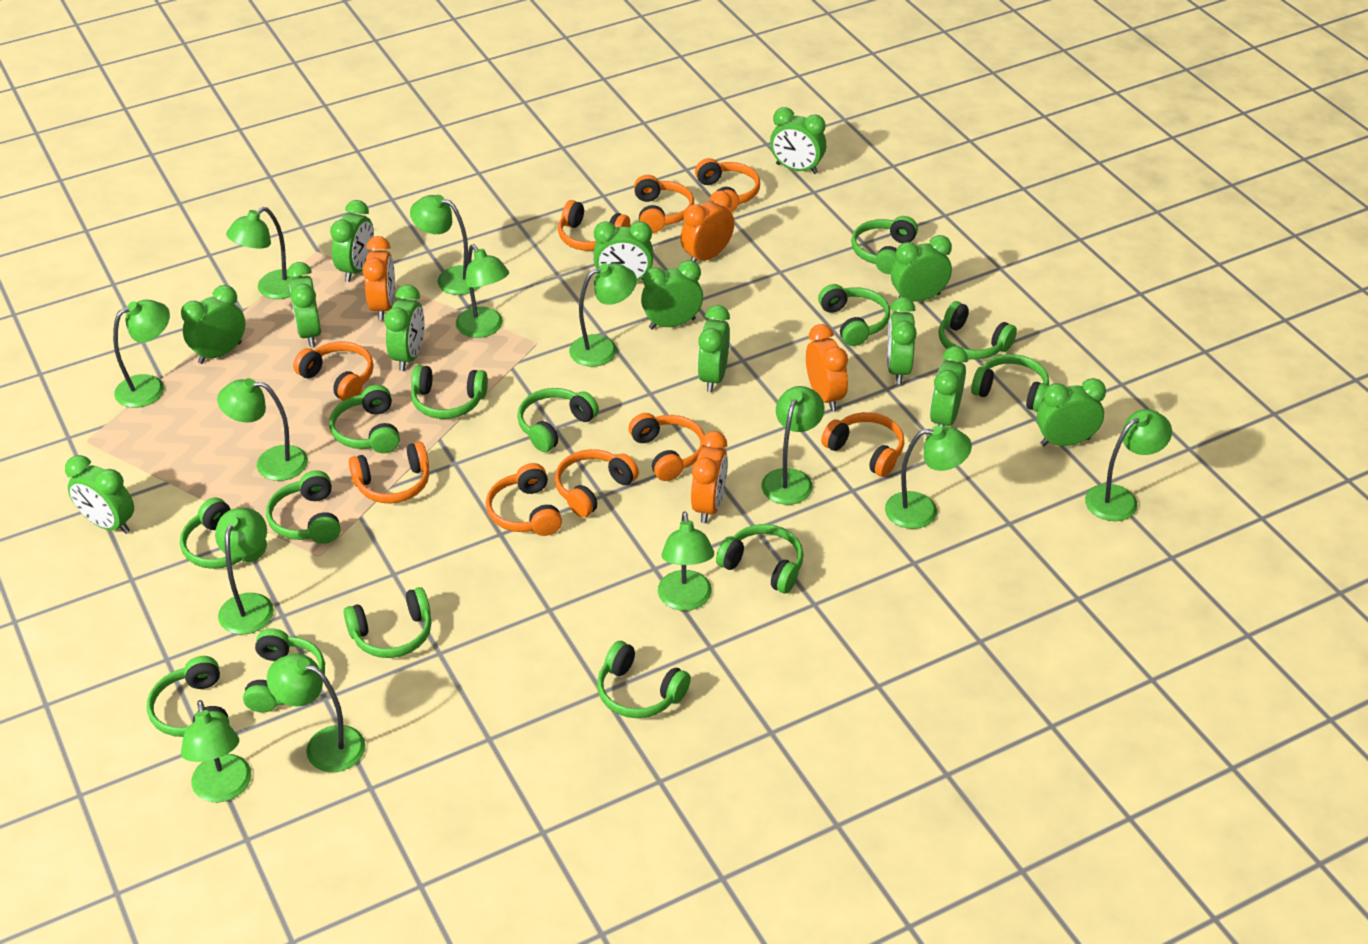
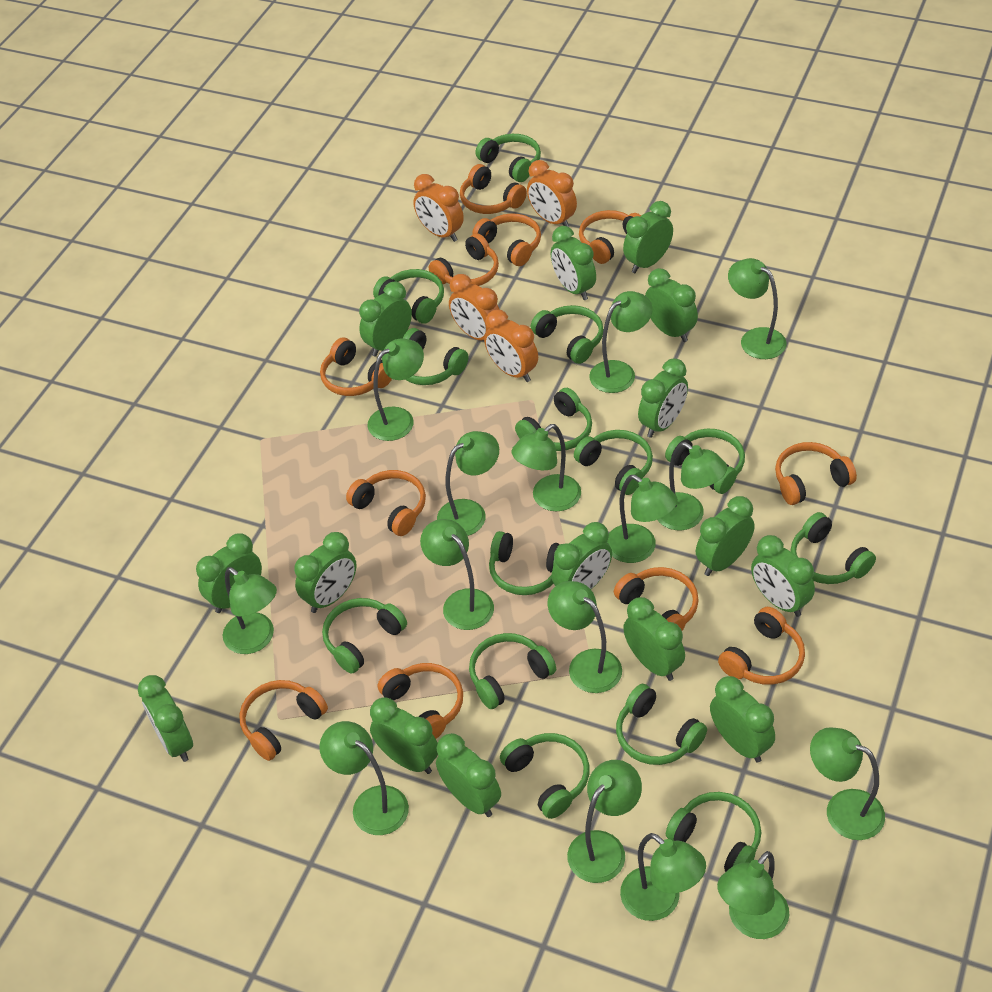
green clock: 13 -> 15
green lamp: 13 -> 15
orange headphones: 9 -> 11

